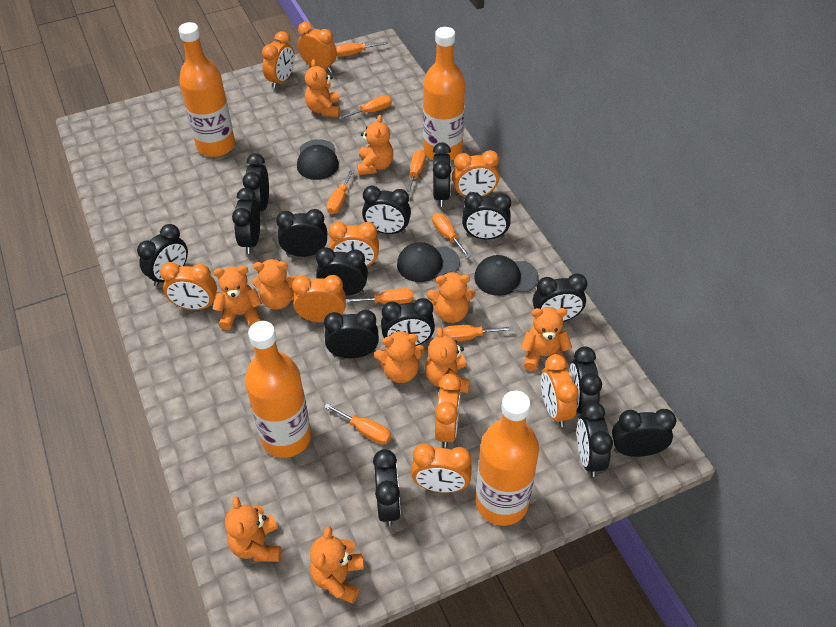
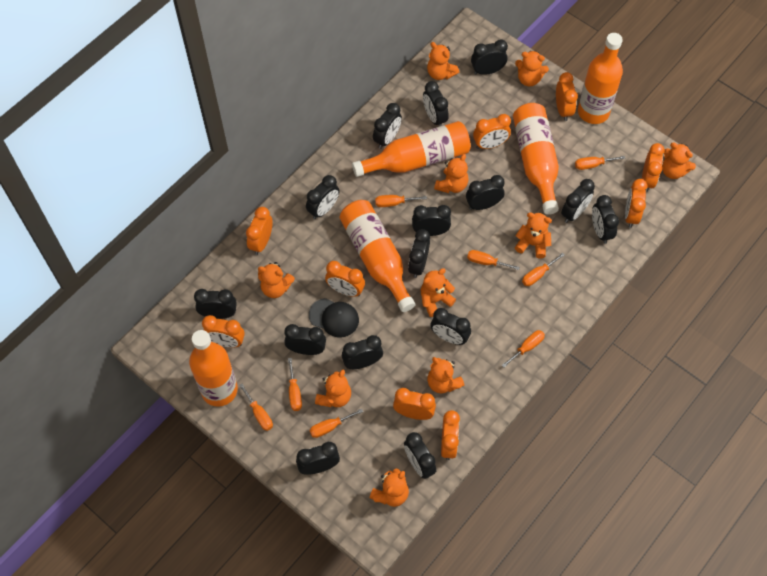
black cap: 3 -> 1
orange bottle: 4 -> 5

